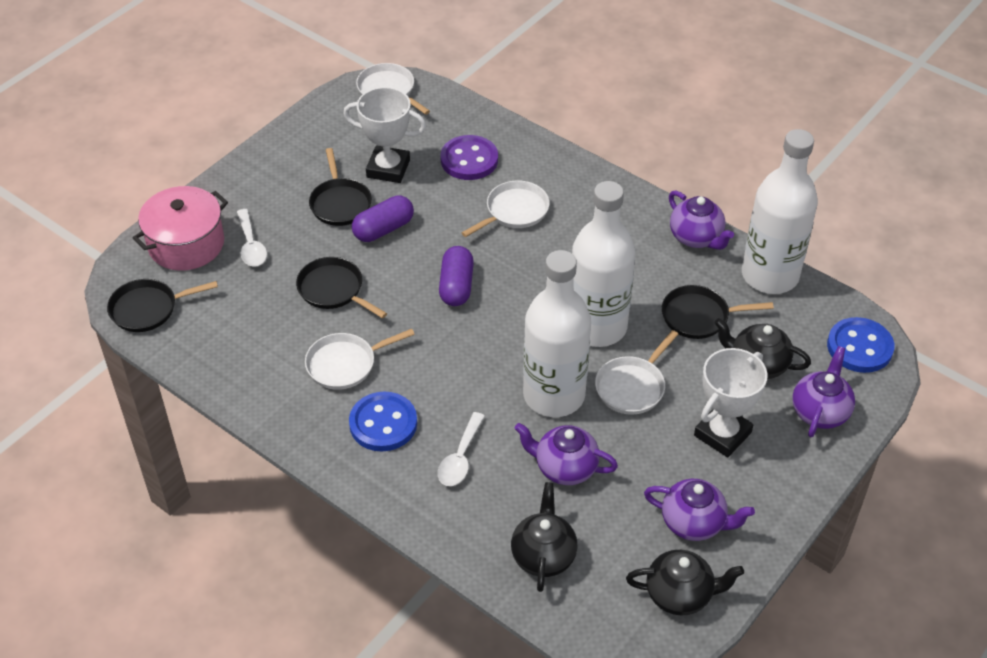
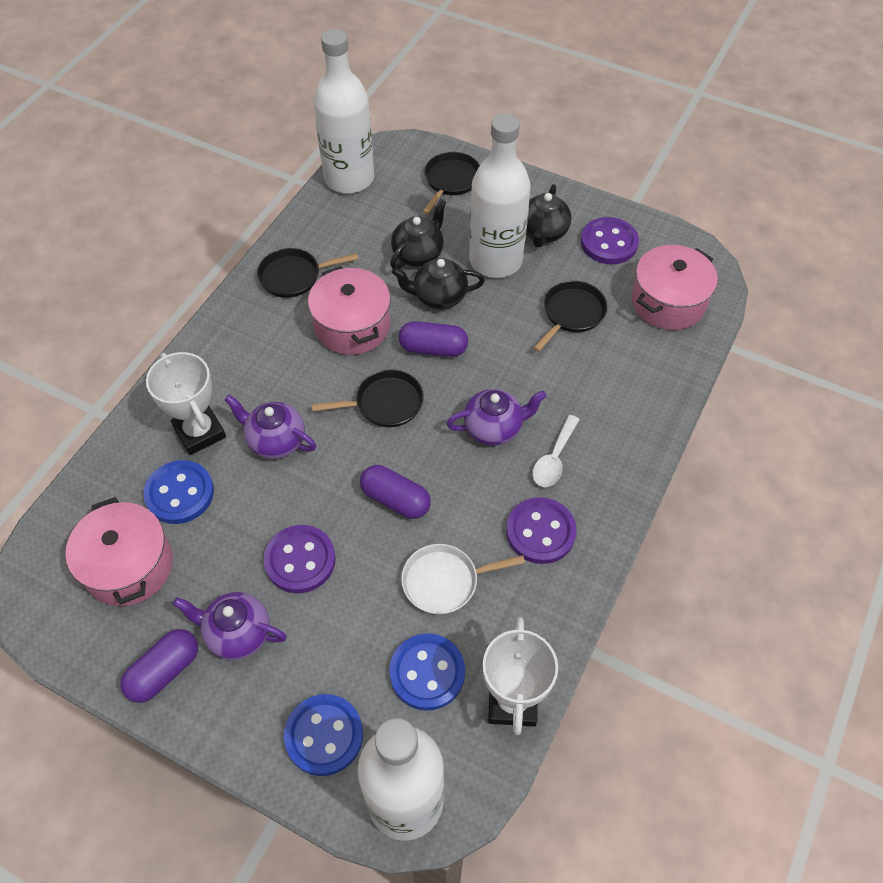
blue button: 2 -> 3
pink pot: 1 -> 3
purple button: 1 -> 3
purple capsule: 2 -> 3
purple teapot: 4 -> 3
white pan: 4 -> 1
white spoon: 2 -> 1

